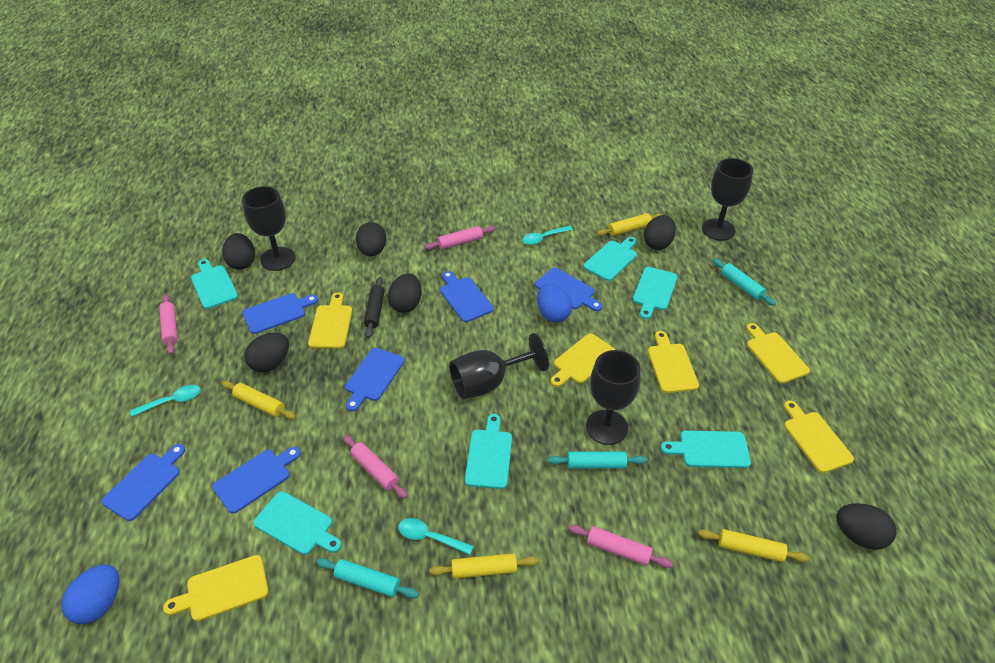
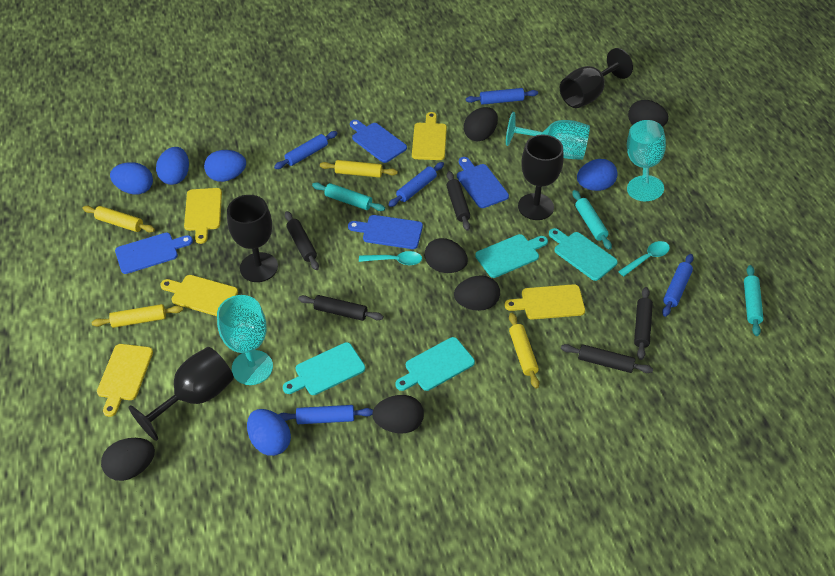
black rolling pin: 1 -> 5
blue cutting board: 6 -> 4
blue egg: 2 -> 5
blue rolling pin: 0 -> 5
pink rolling pin: 4 -> 0
turquoise cutting board: 6 -> 4
turquoise goblet: 0 -> 3
turquoise spoon: 3 -> 2
yellow cutting board: 6 -> 5

